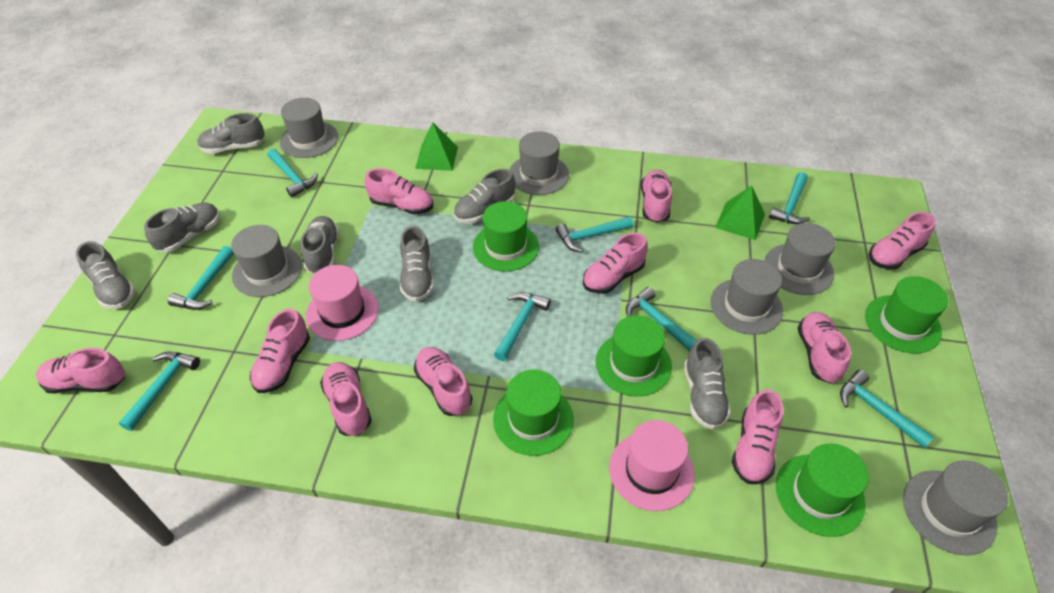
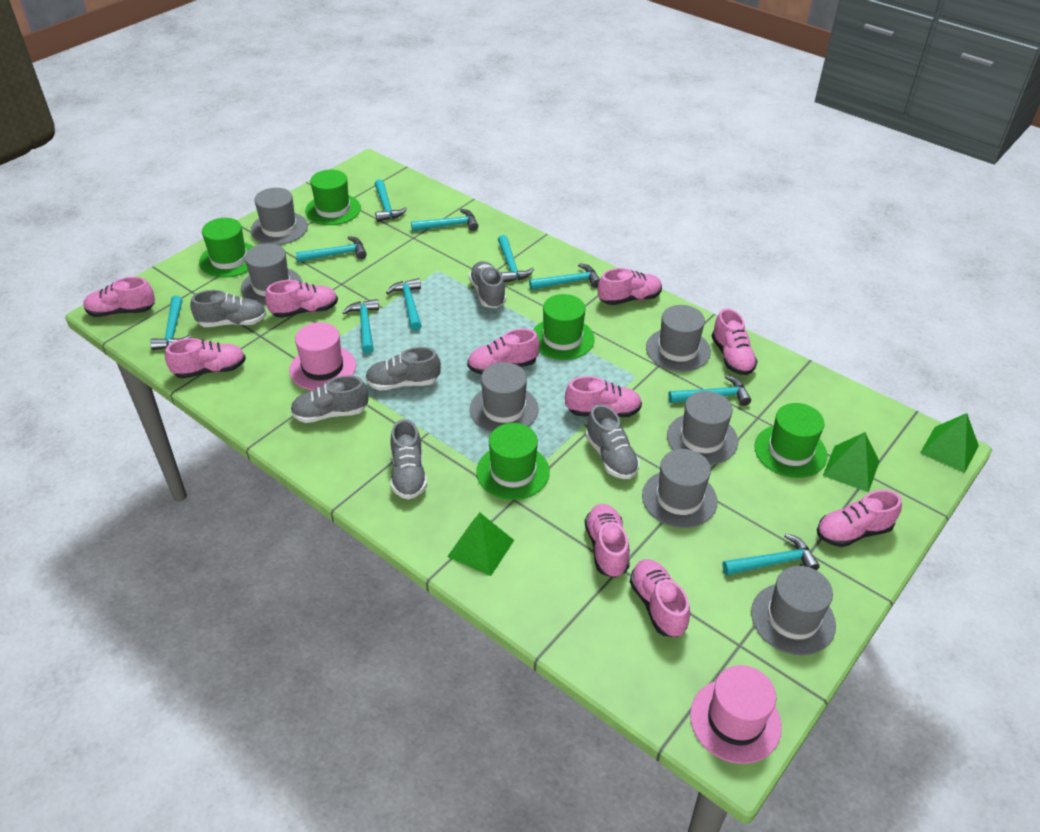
green pyramid: 2 -> 3
grey hat: 6 -> 7
grey shoe: 7 -> 6
turquoise hammer: 8 -> 10

